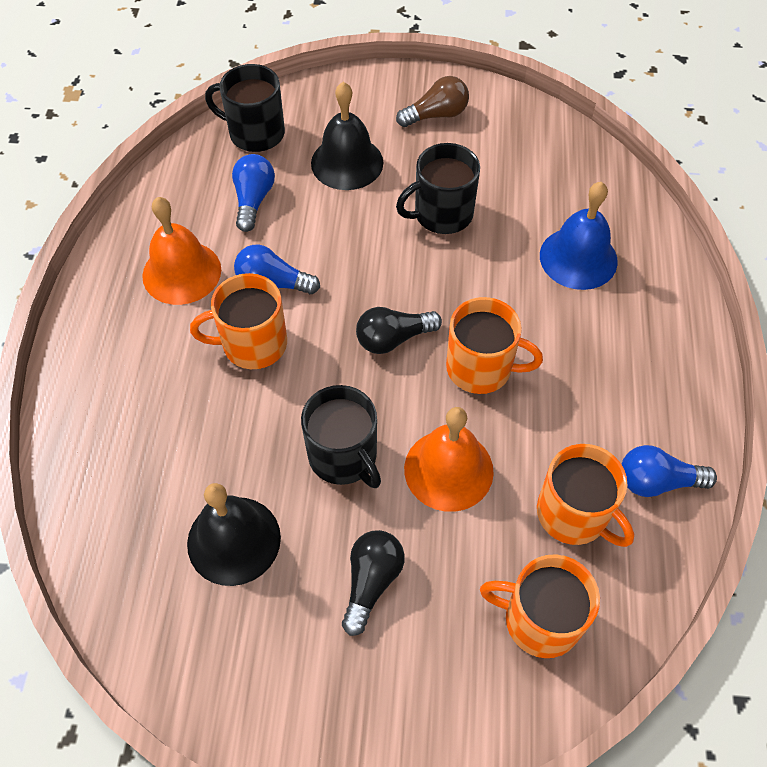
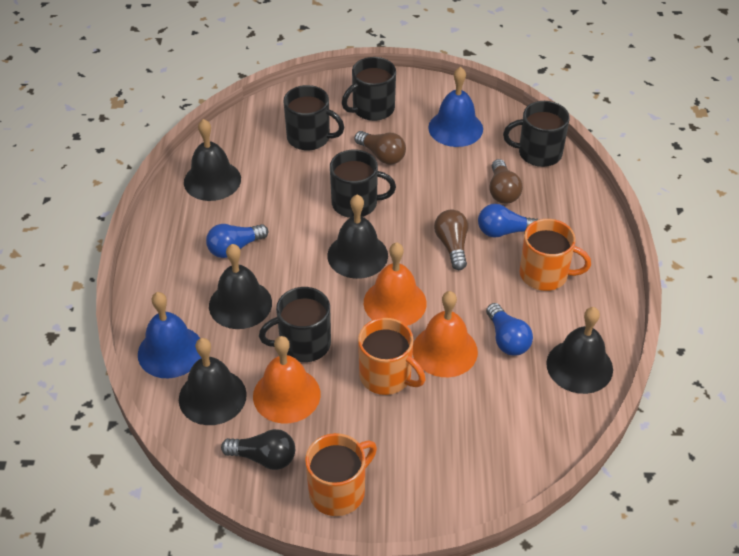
black bell: 2 -> 5
black light bulb: 2 -> 1
black mug: 3 -> 5
blue bell: 1 -> 2
brown light bulb: 1 -> 3
orange bell: 2 -> 3
orange mug: 4 -> 3

